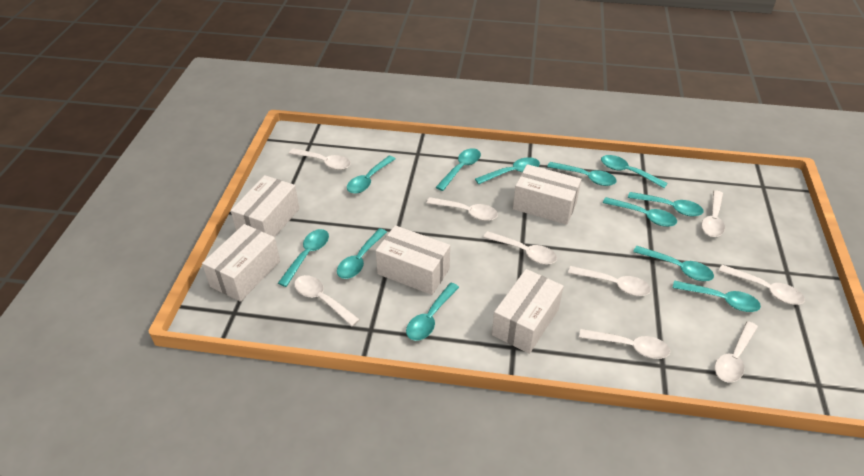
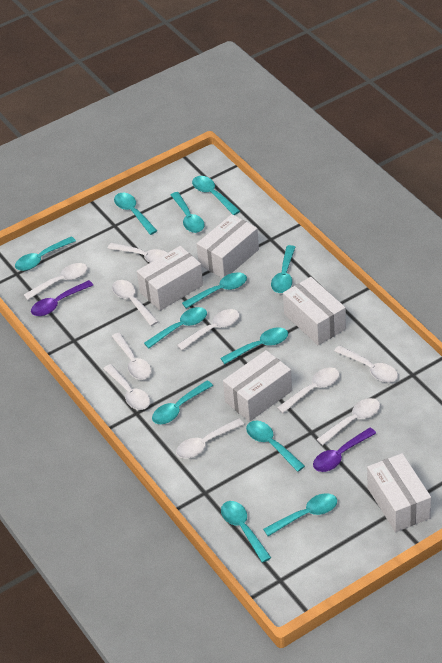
purple spoon: 0 -> 2
white spoon: 9 -> 10

